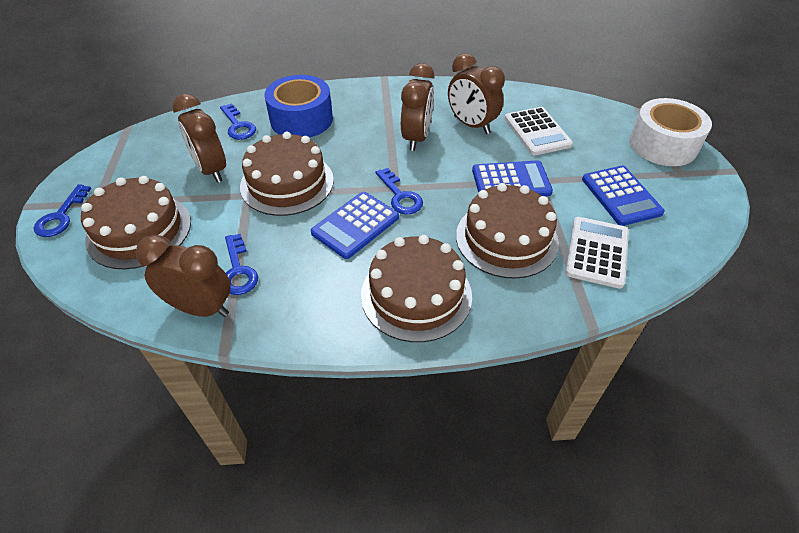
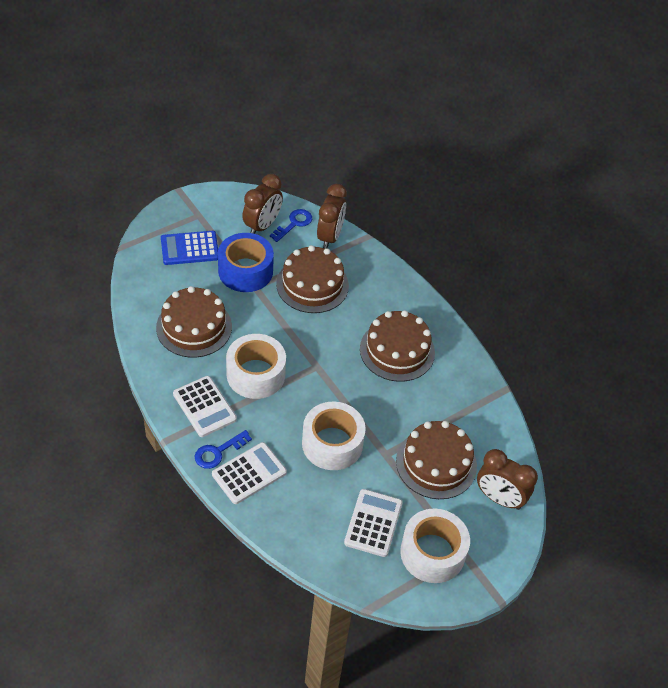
blue calculator: 3 -> 1
blue key: 4 -> 2
brown clock: 4 -> 3
white calculator: 2 -> 3
white tape: 1 -> 3

